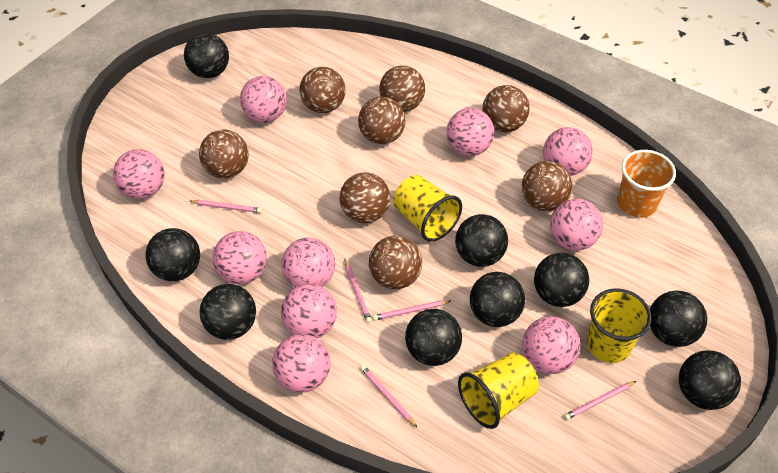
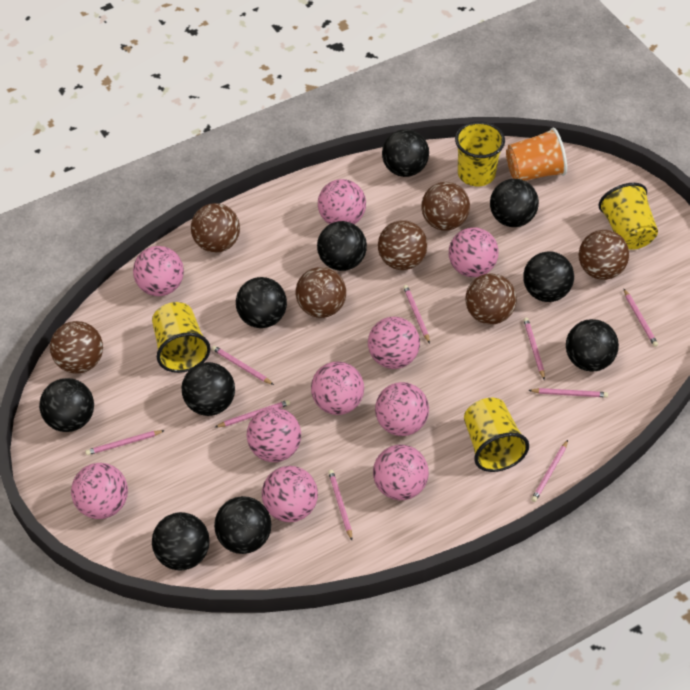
black ball: 9 -> 10
brown ball: 8 -> 7
pink pencil: 5 -> 9
yellow cup: 3 -> 4

